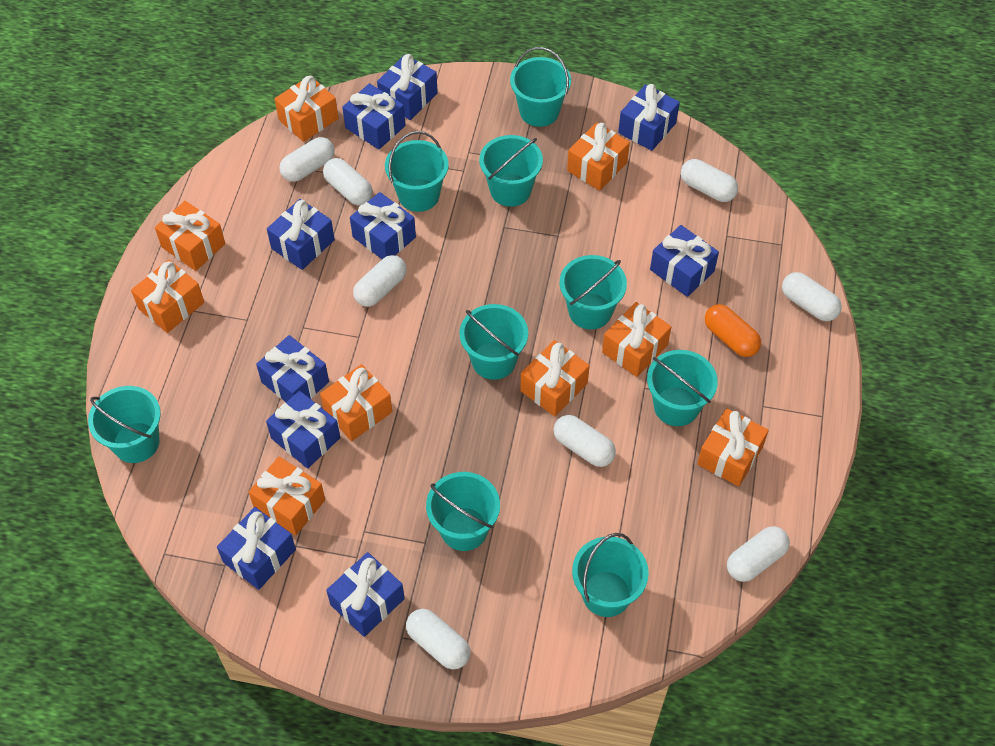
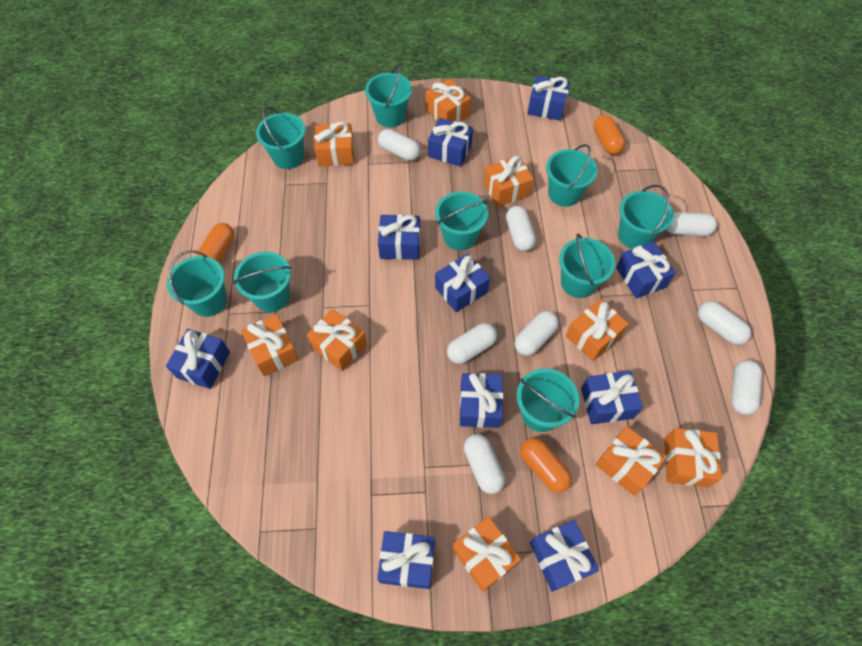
orange capsule: 1 -> 3

